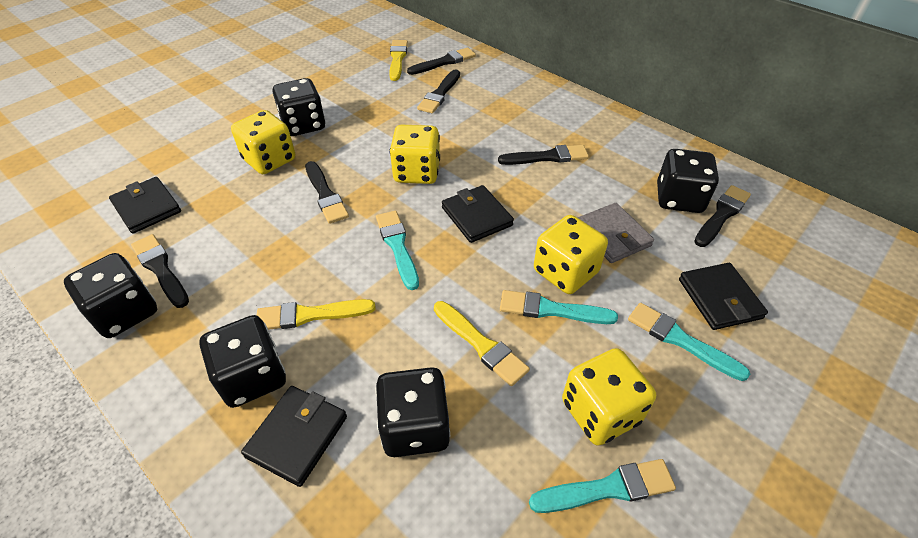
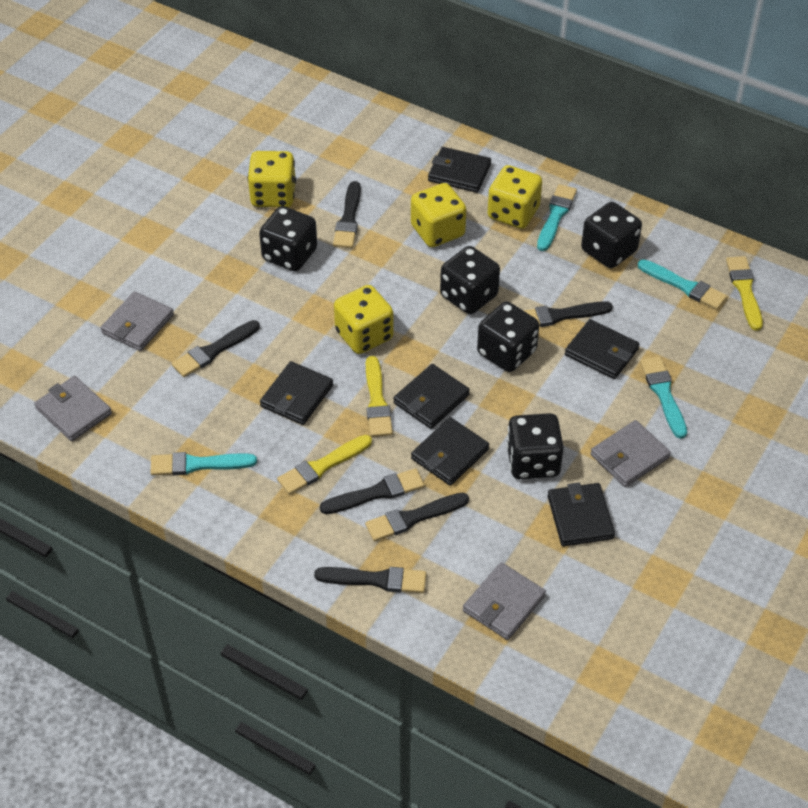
black wallet: 4 -> 6
grey wallet: 1 -> 4

